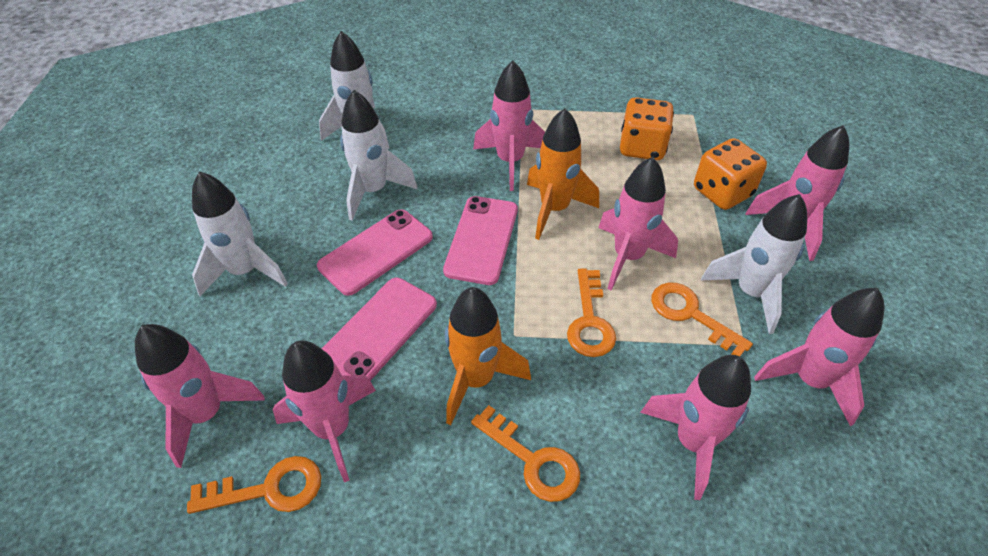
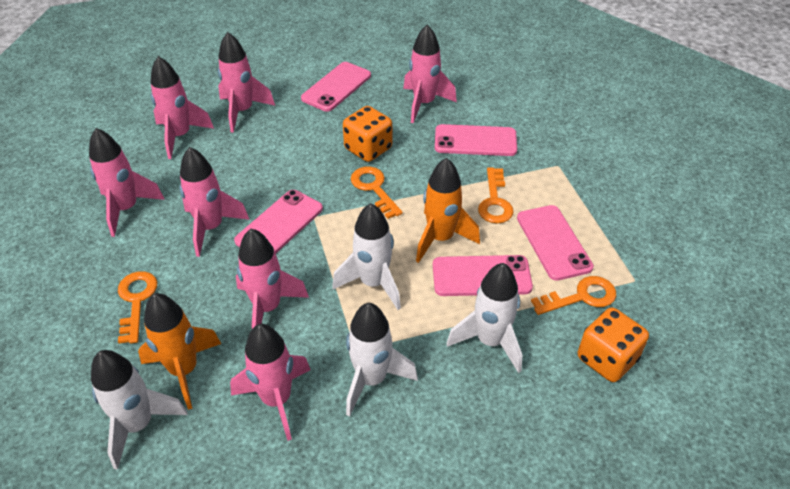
pink phone: 3 -> 5

